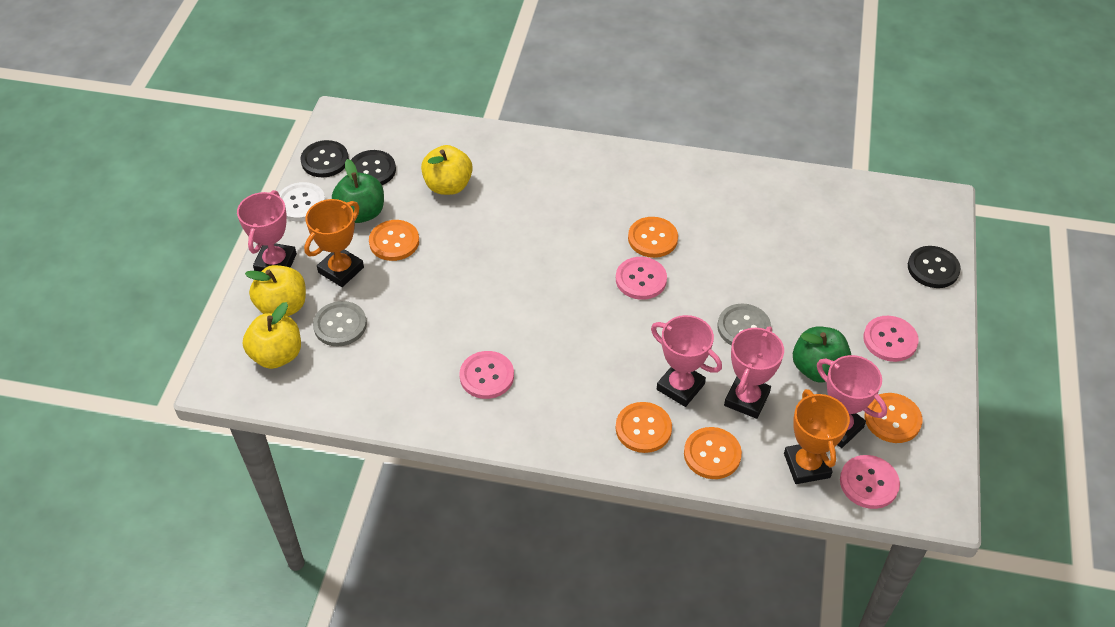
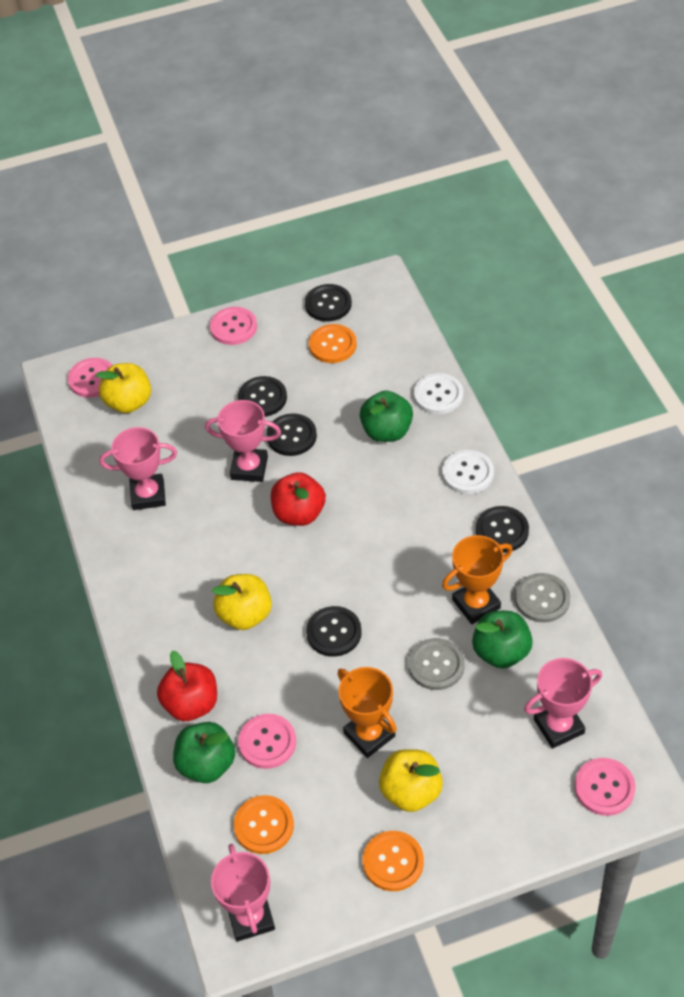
black button: 3 -> 5
green apple: 2 -> 3
orange button: 5 -> 3
red apple: 0 -> 2
white button: 1 -> 2

